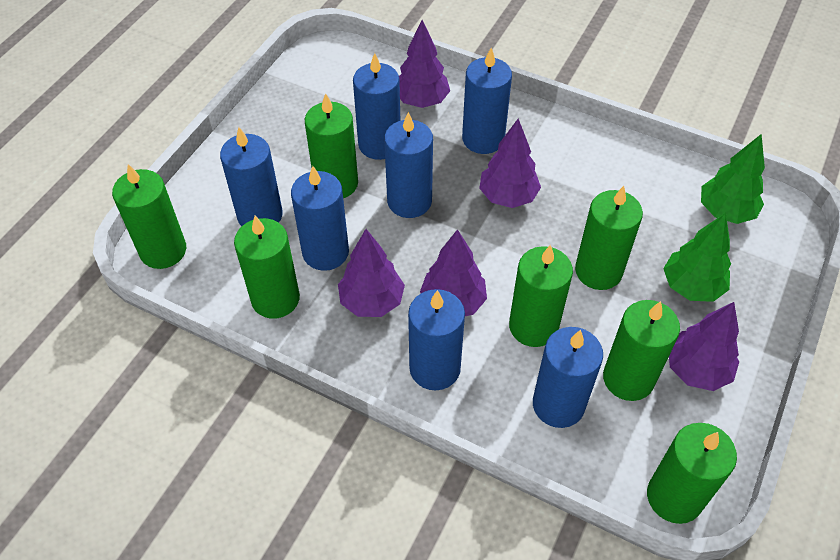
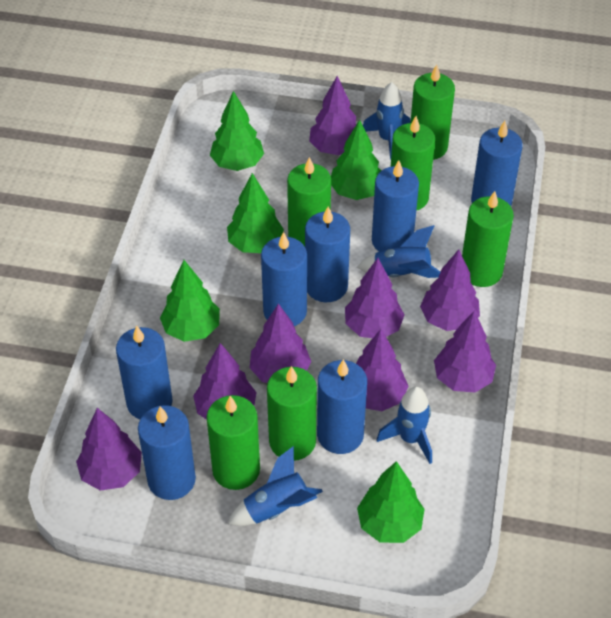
blue rocket: 0 -> 4
green candle: 7 -> 6
green tree: 2 -> 5
purple tree: 5 -> 8

